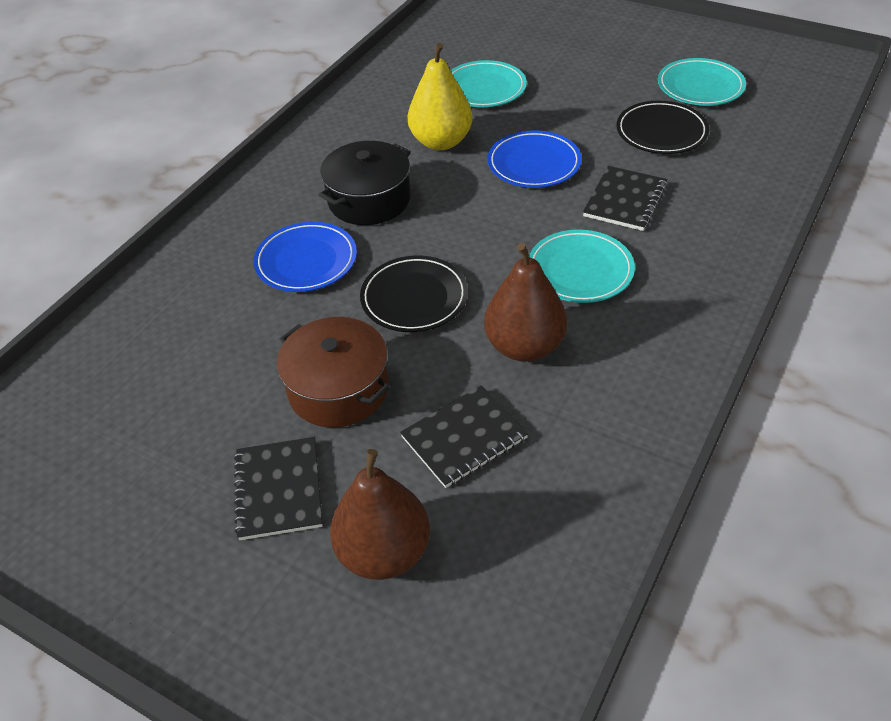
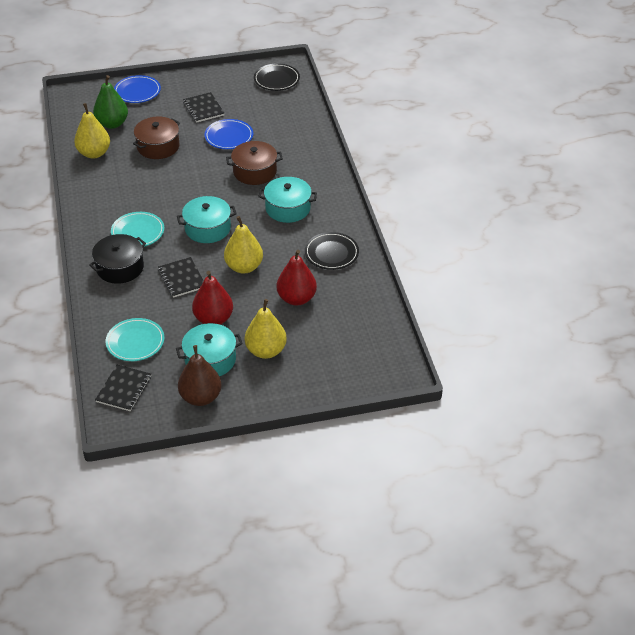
brown pear: 2 -> 1
brown pot: 1 -> 2
green pear: 0 -> 1
red pear: 0 -> 2
turquoise plate: 3 -> 2
turquoise pot: 0 -> 3
yellow pear: 1 -> 3

